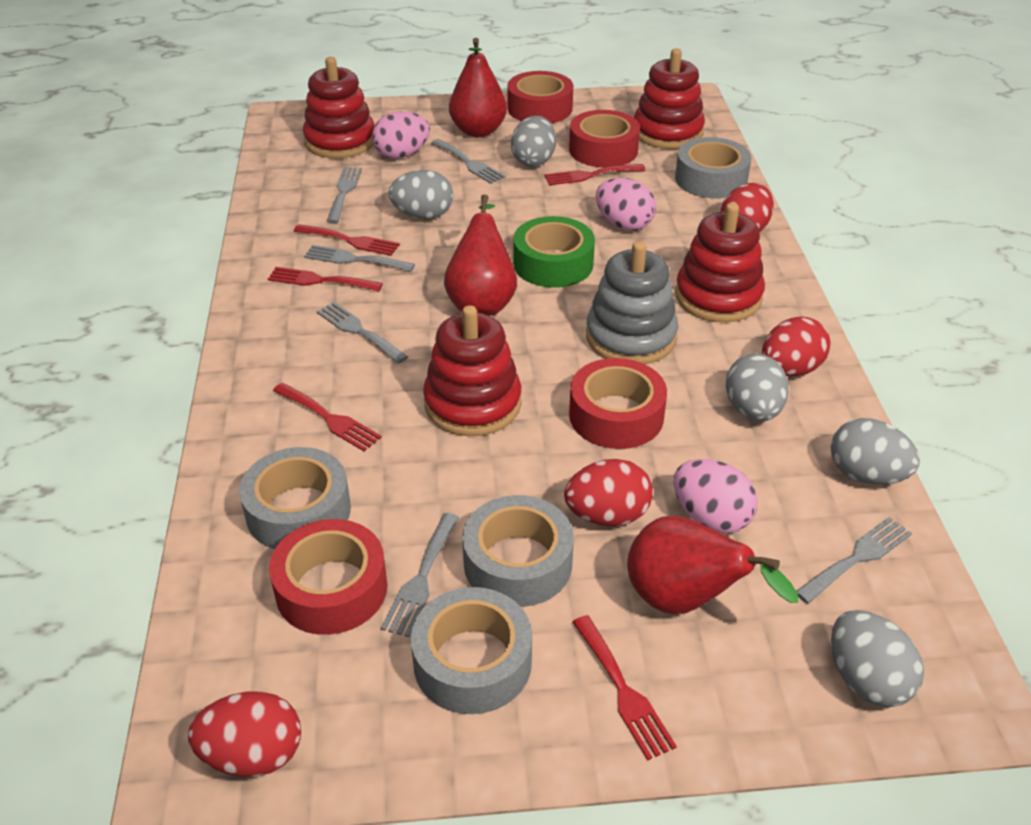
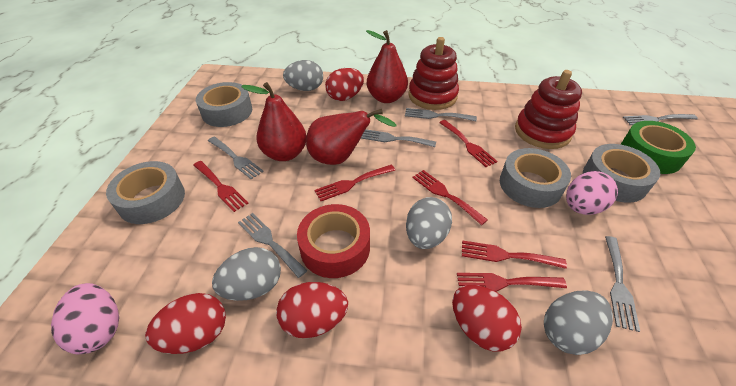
grey egg: 5 -> 4
grey stacking toy: 1 -> 0
pink egg: 3 -> 2
red fork: 5 -> 6
red stacking toy: 4 -> 2
red tape: 4 -> 1

